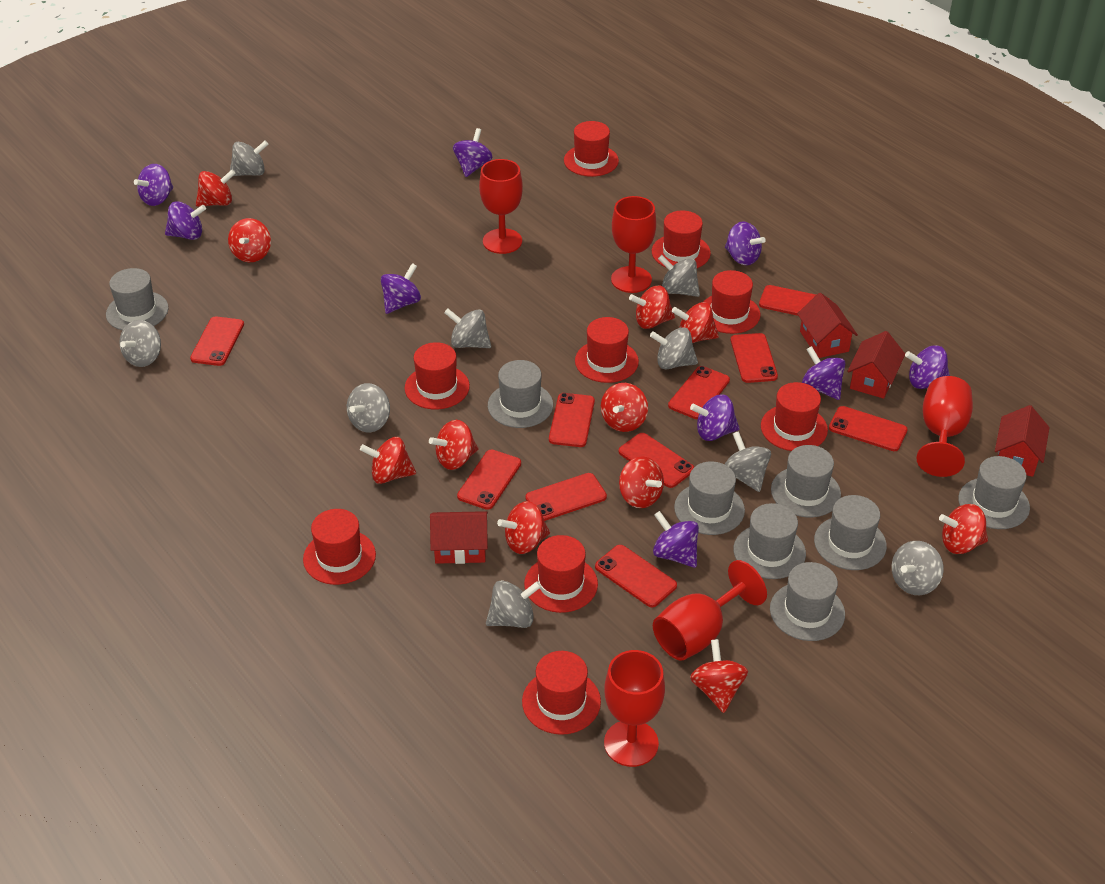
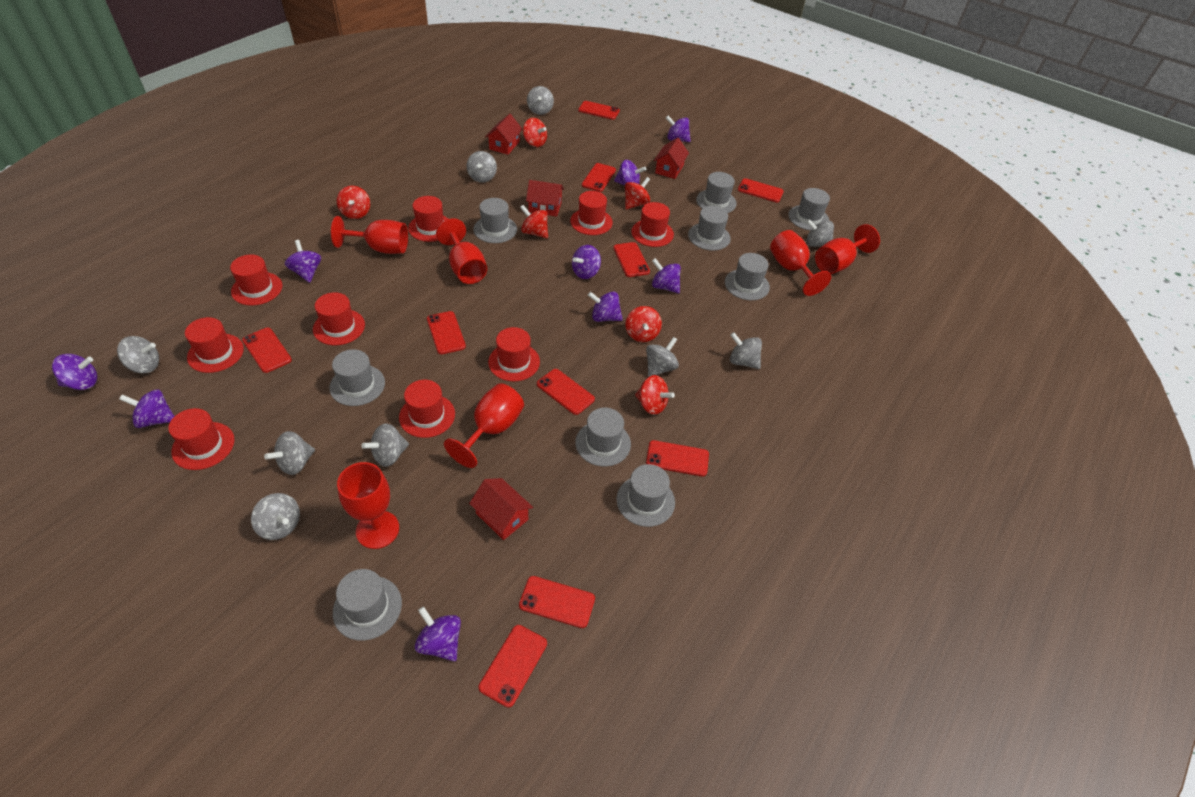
grey hat: 8 -> 9
red goblet: 5 -> 6
red spinning top: 11 -> 6

